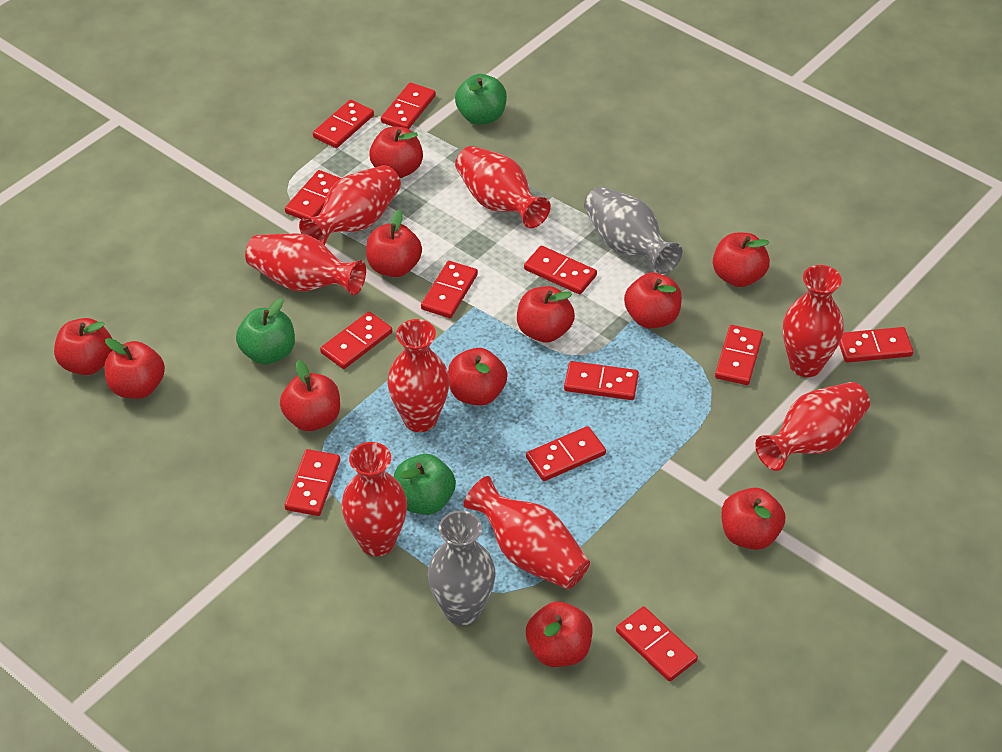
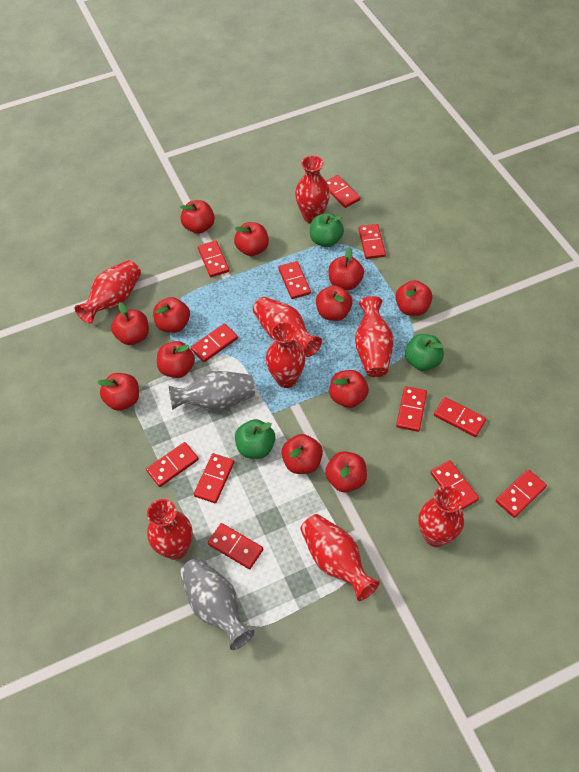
red apple: 11 -> 12

